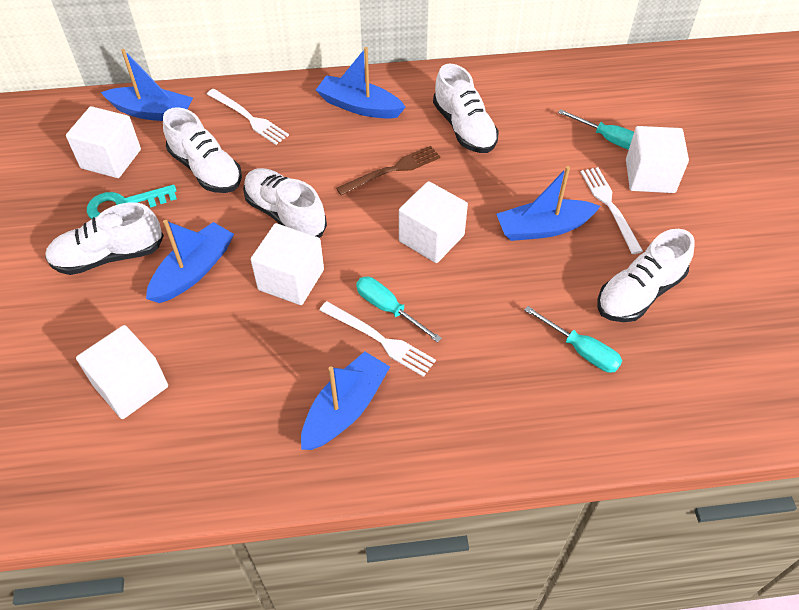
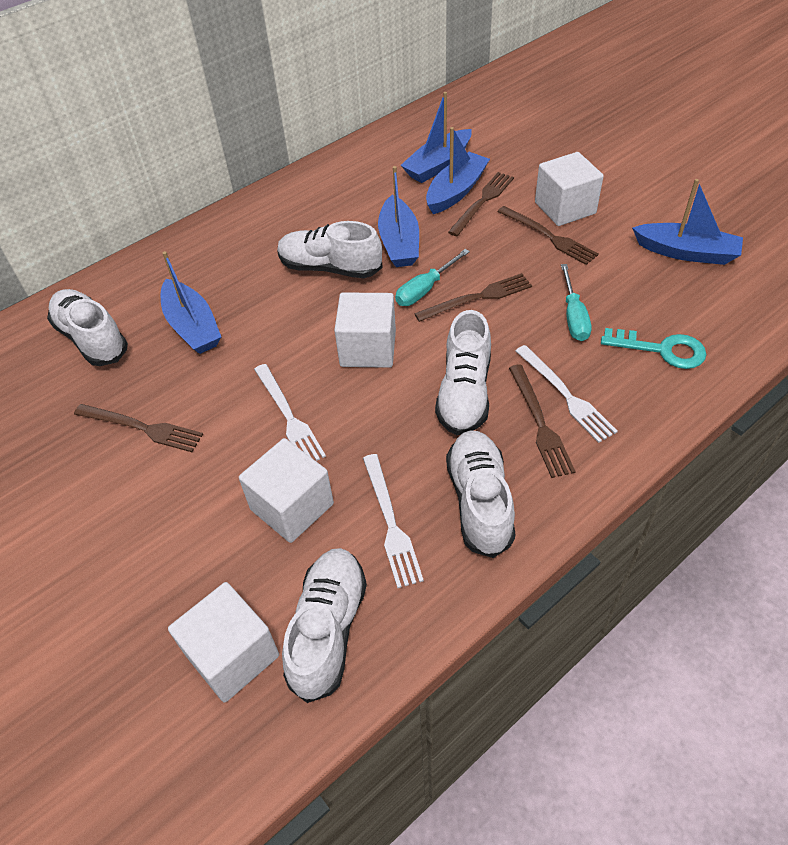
brown fork: 1 -> 5
turquoise screwdriver: 3 -> 2
white cube: 5 -> 4

